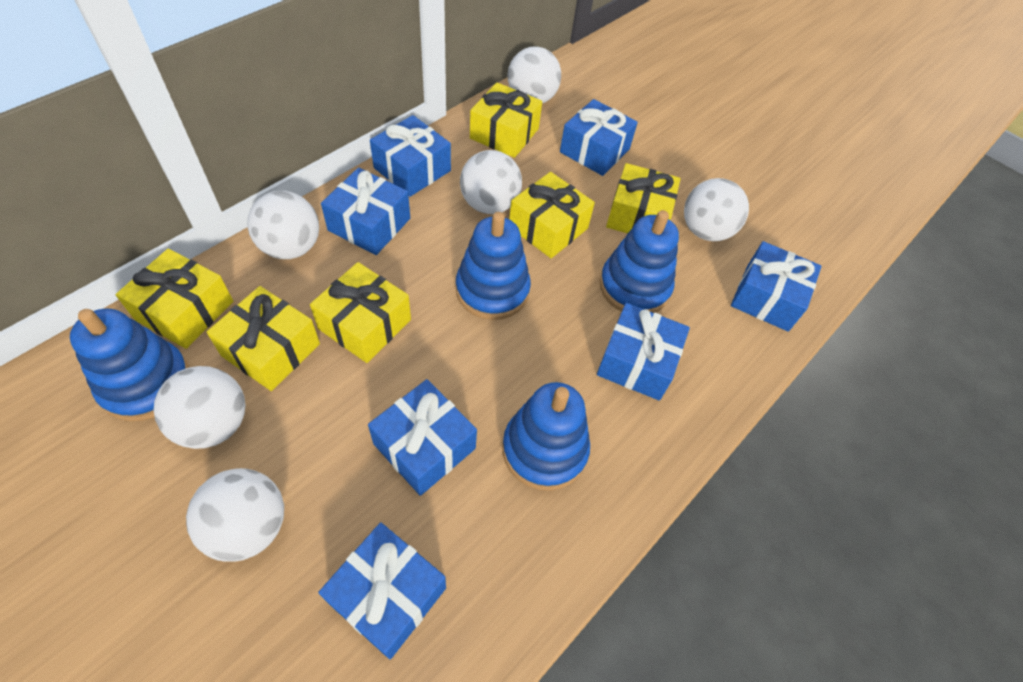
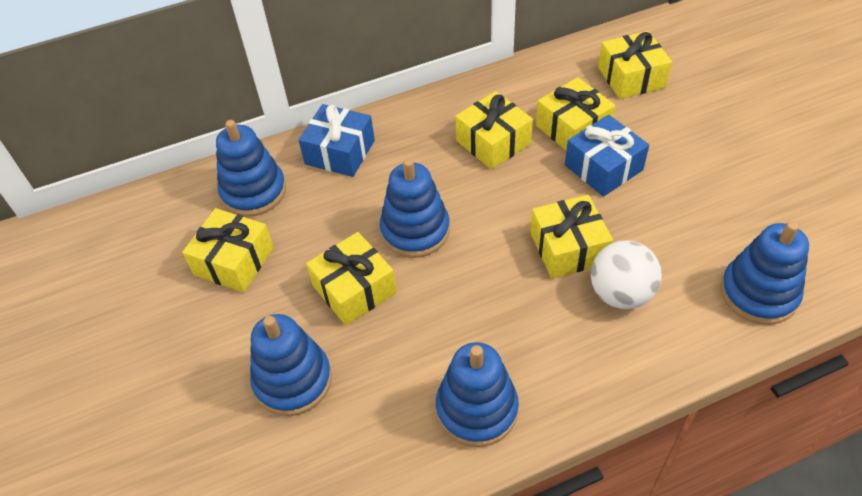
blue gift: 7 -> 2
blue stacking toy: 4 -> 5
white ball: 6 -> 1

